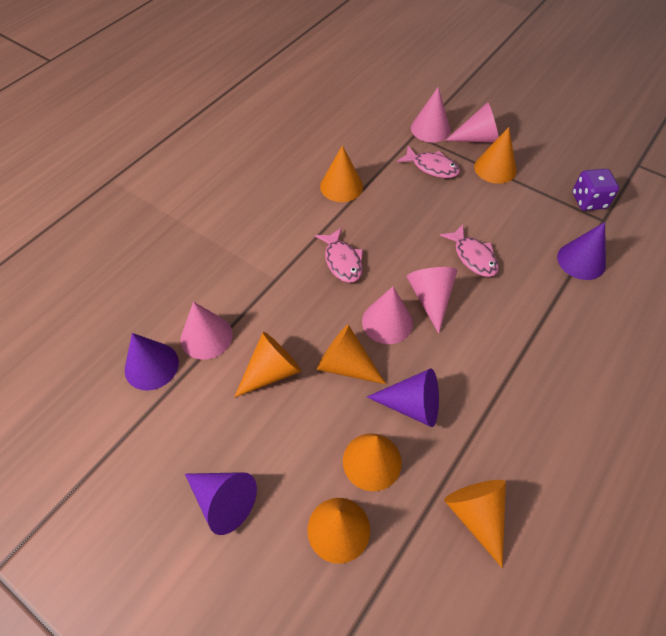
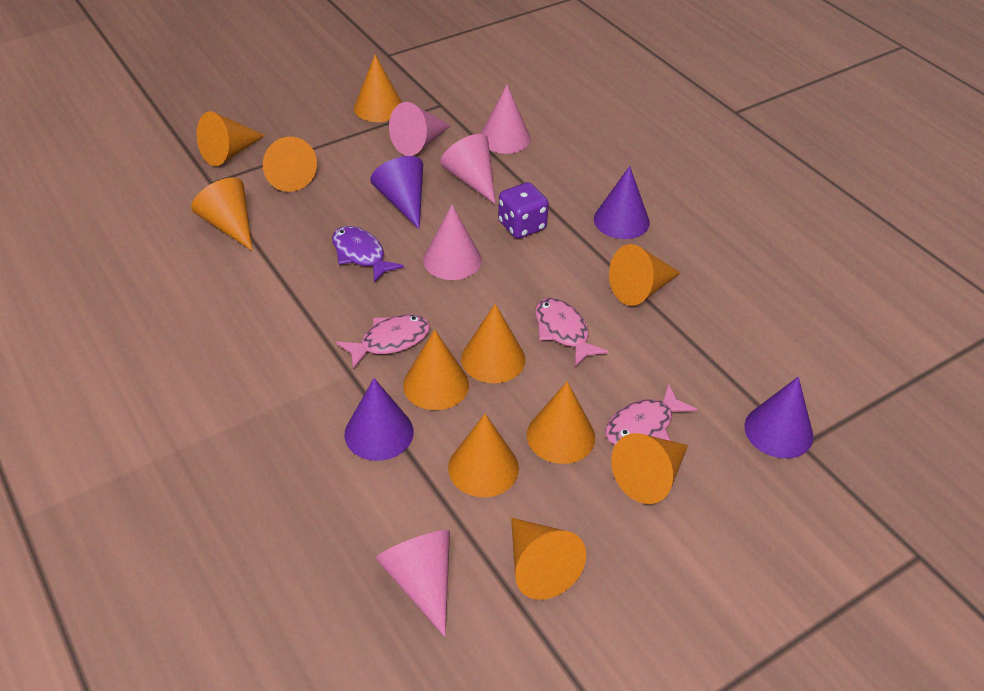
orange cone: 7 -> 11
purple fish: 0 -> 1

